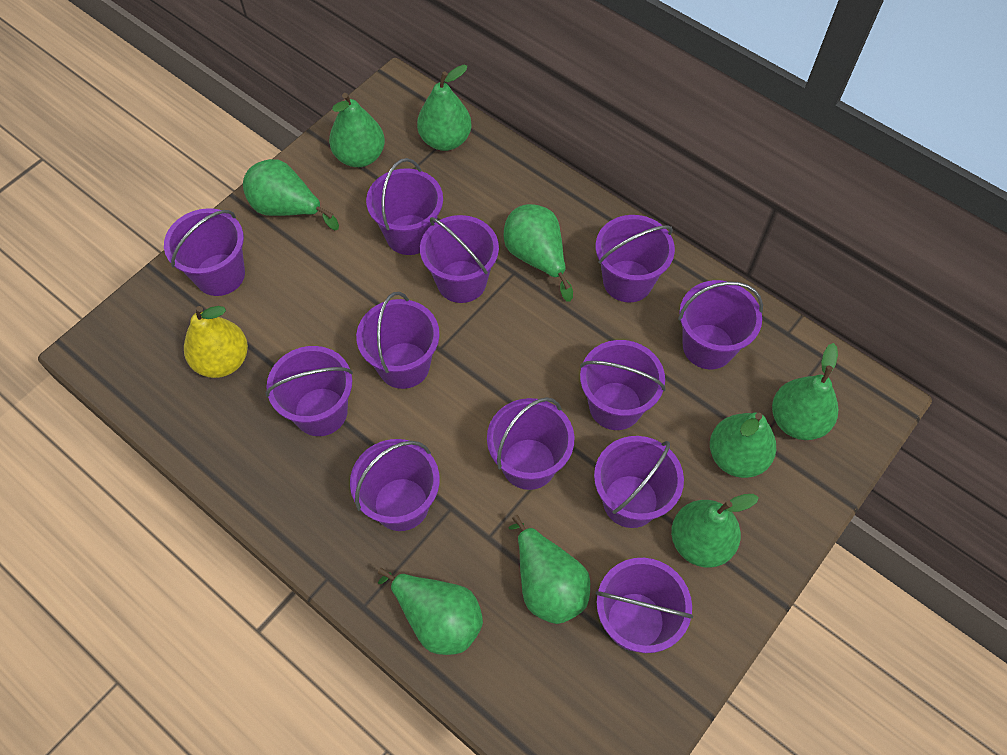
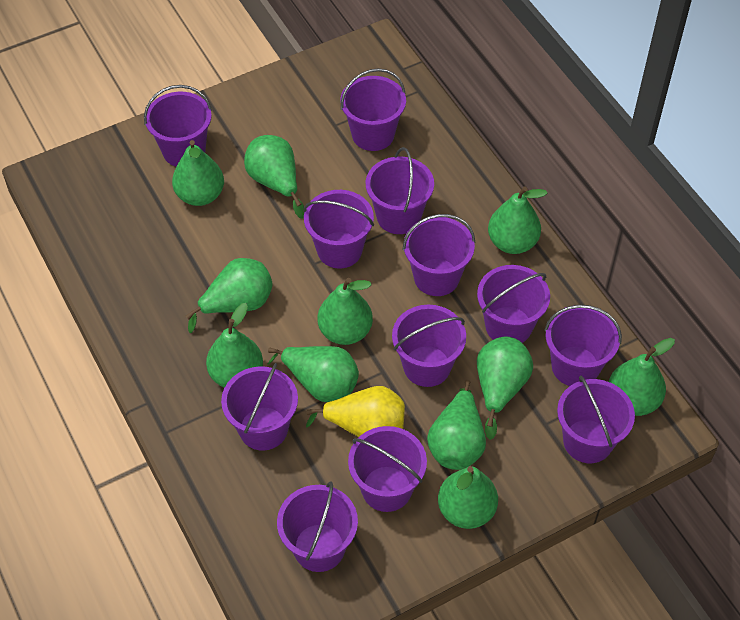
green pear: 9 -> 11

